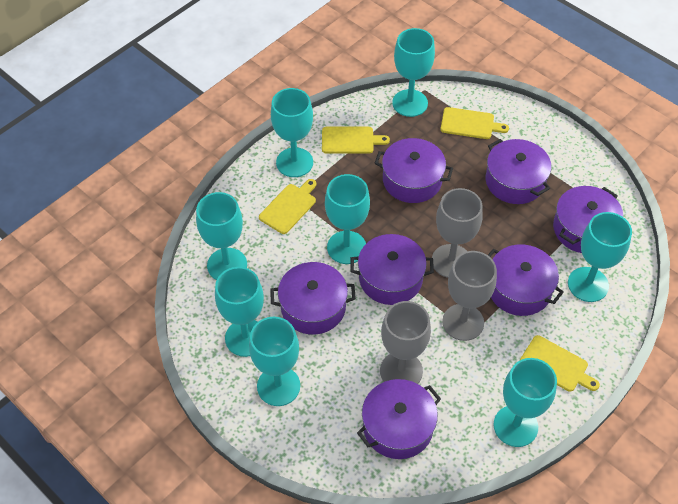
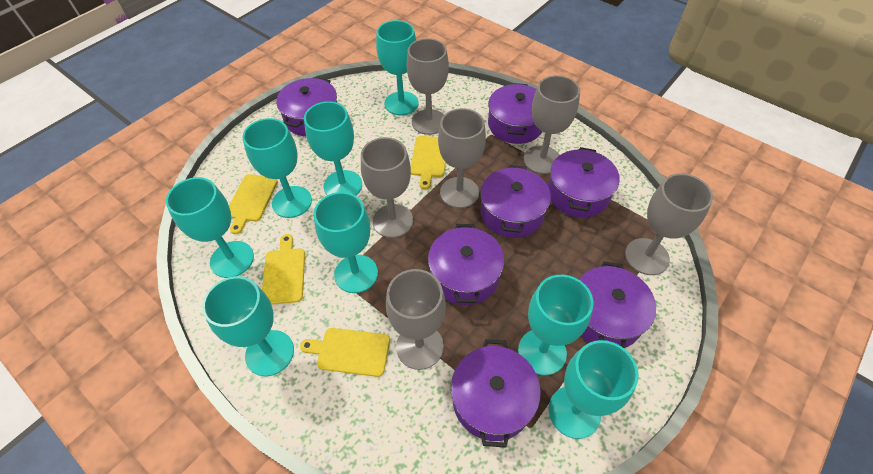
grey goblet: 3 -> 6

